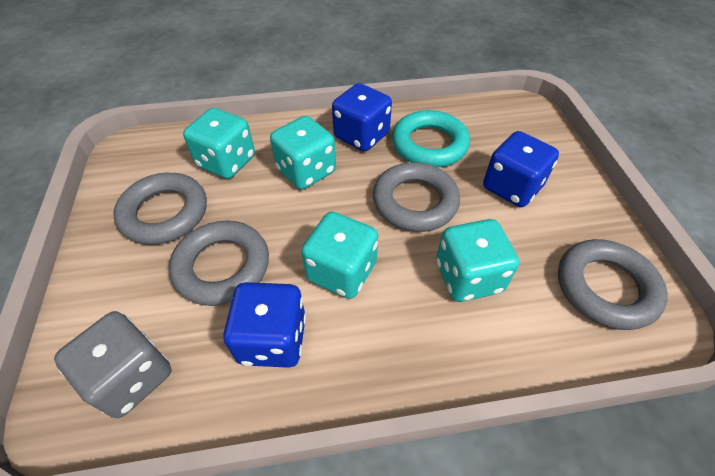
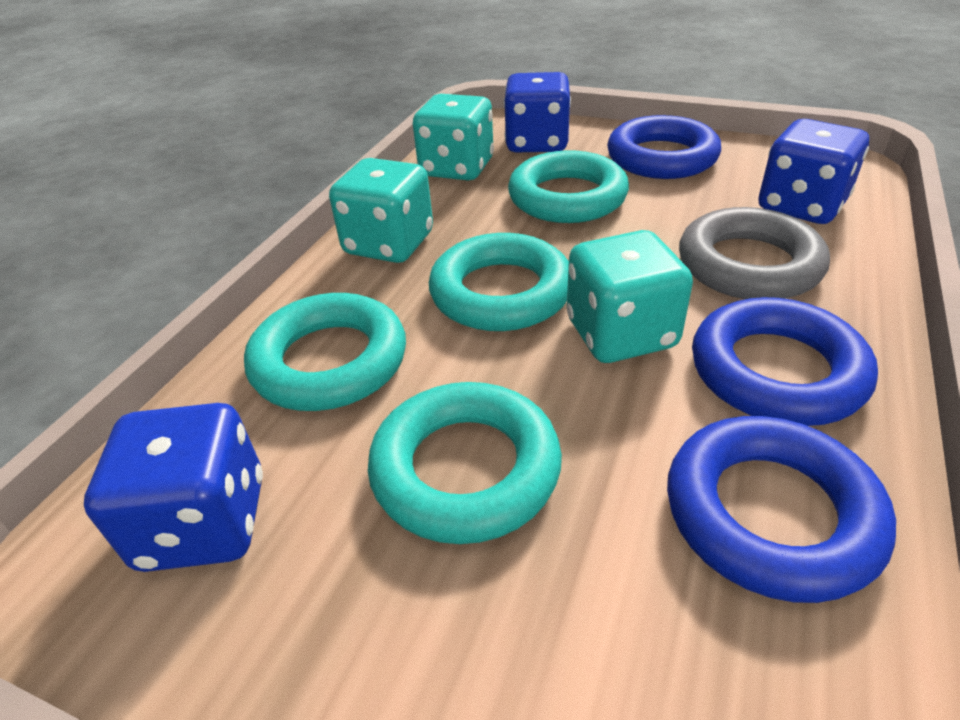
blue ring: 0 -> 3
grey dice: 1 -> 0
grey ring: 4 -> 1
turquoise dice: 4 -> 3
turquoise ring: 1 -> 4

